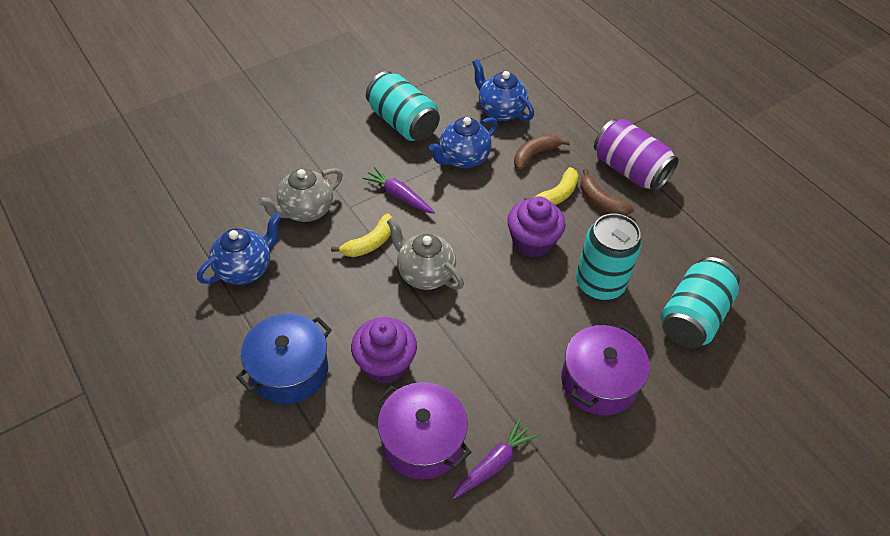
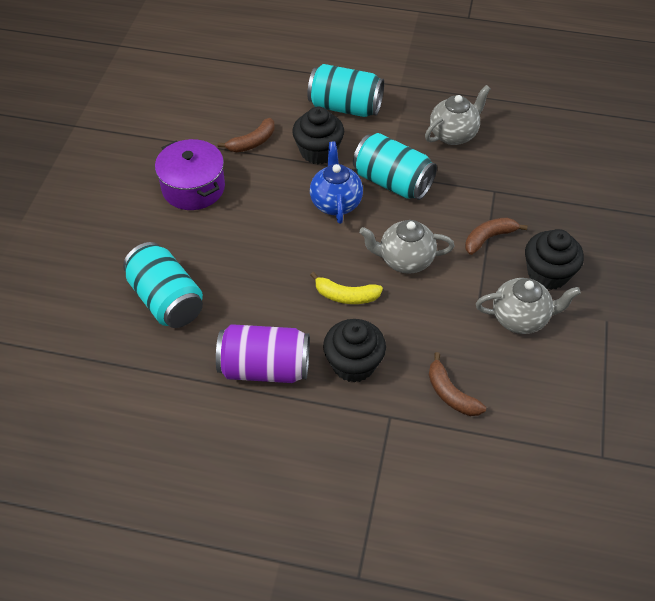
black cupcake: 0 -> 3
blue pot: 1 -> 0
blue teapot: 3 -> 1
brown banana: 2 -> 3
grey teapot: 2 -> 3
purple carrot: 2 -> 0
purple cupcake: 2 -> 0
purple pot: 2 -> 1
yellow banana: 2 -> 1

